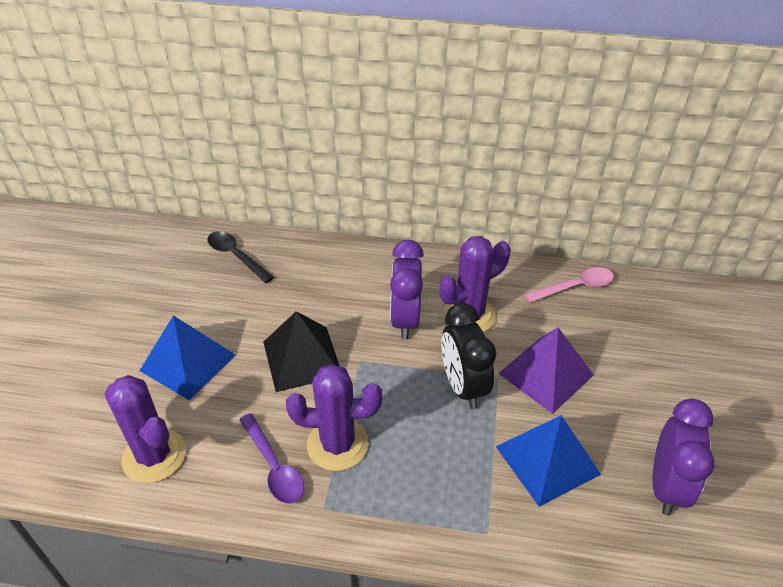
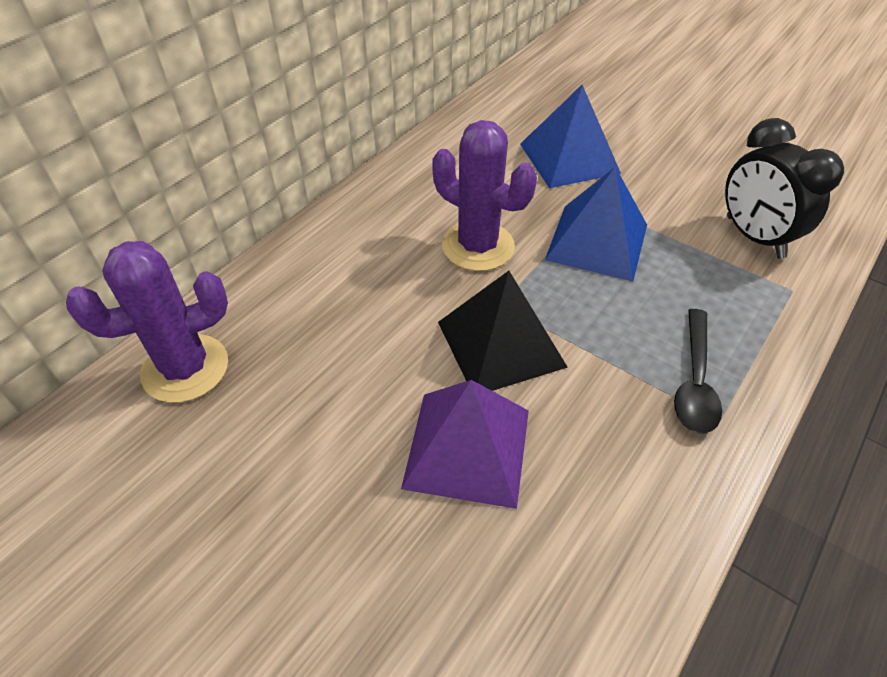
pink spoon: 1 -> 0
purple cactus: 3 -> 2
purple clock: 2 -> 0
purple spoon: 1 -> 0

